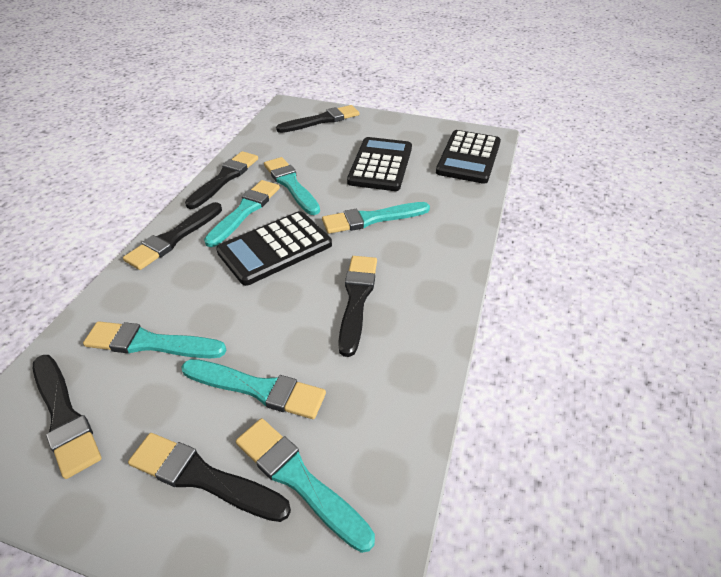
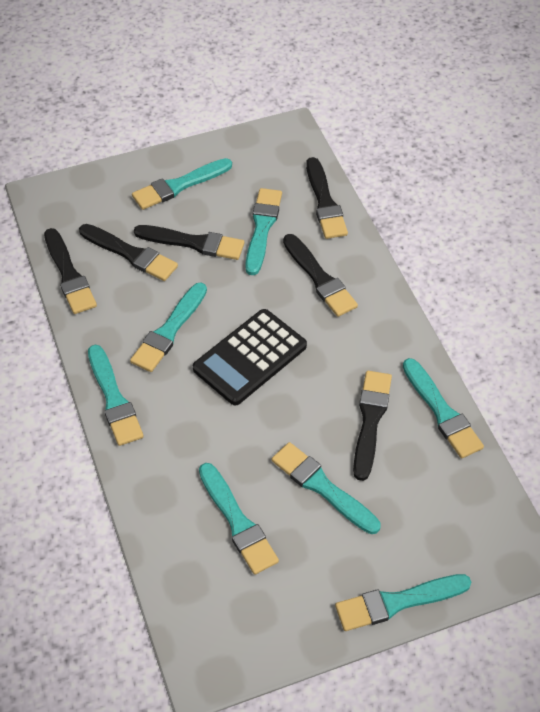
black calculator: 3 -> 1
turquoise brush: 6 -> 8

